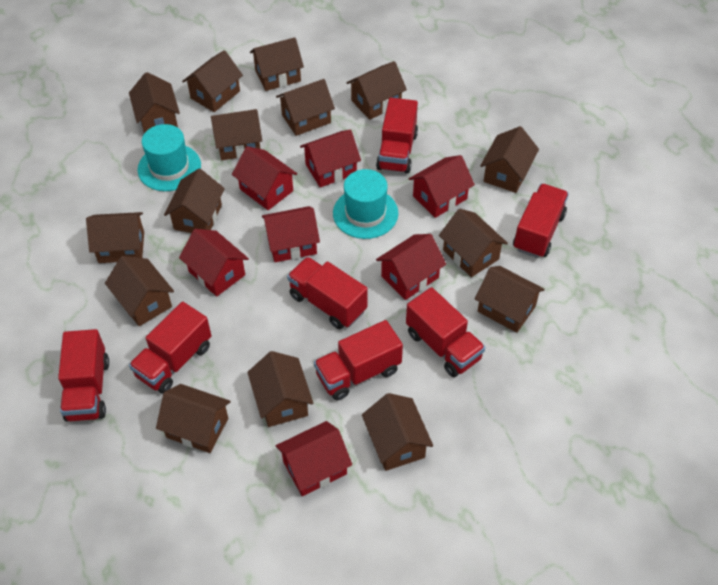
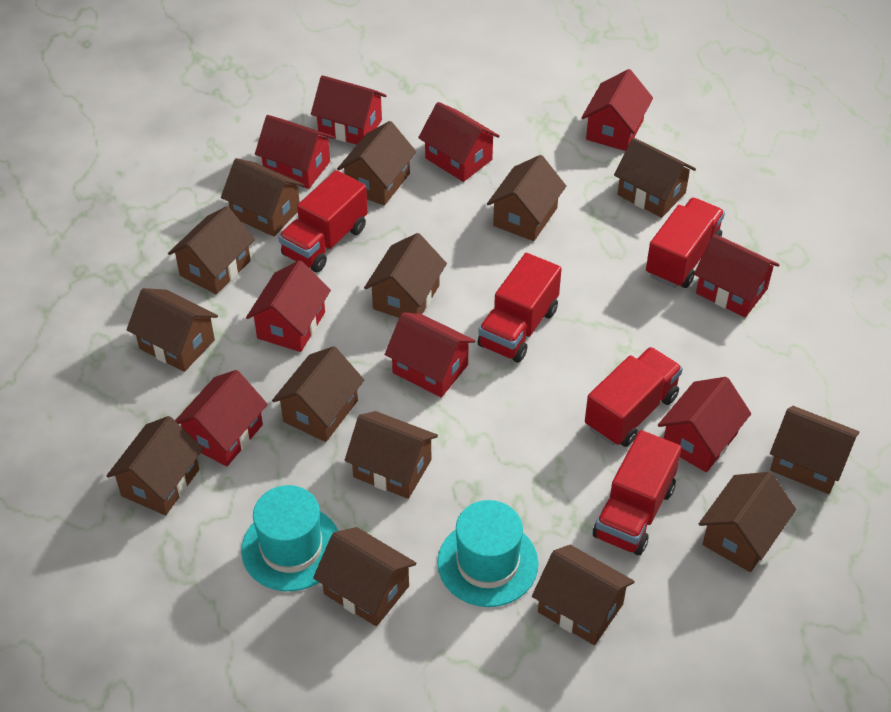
brown house: 15 -> 14
red house: 7 -> 9
red truck: 7 -> 5

